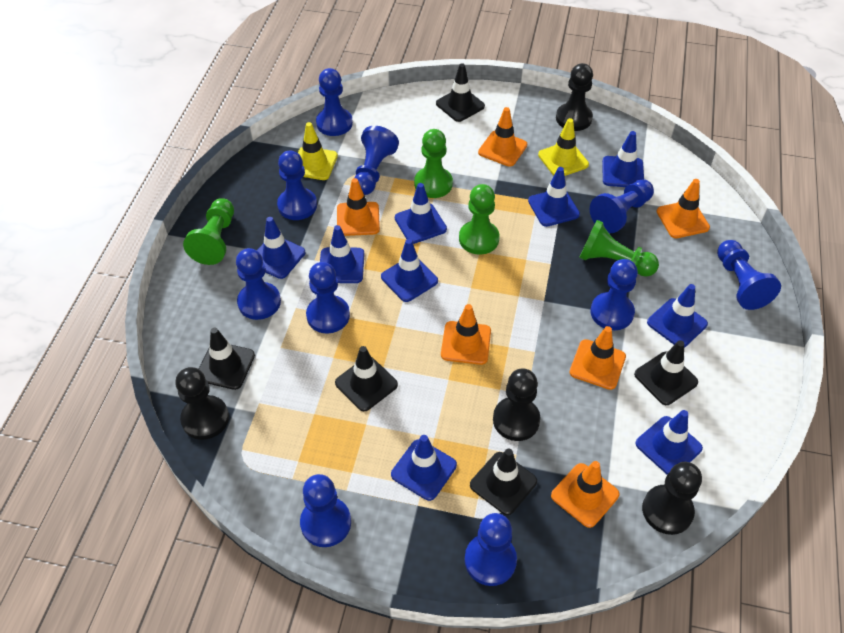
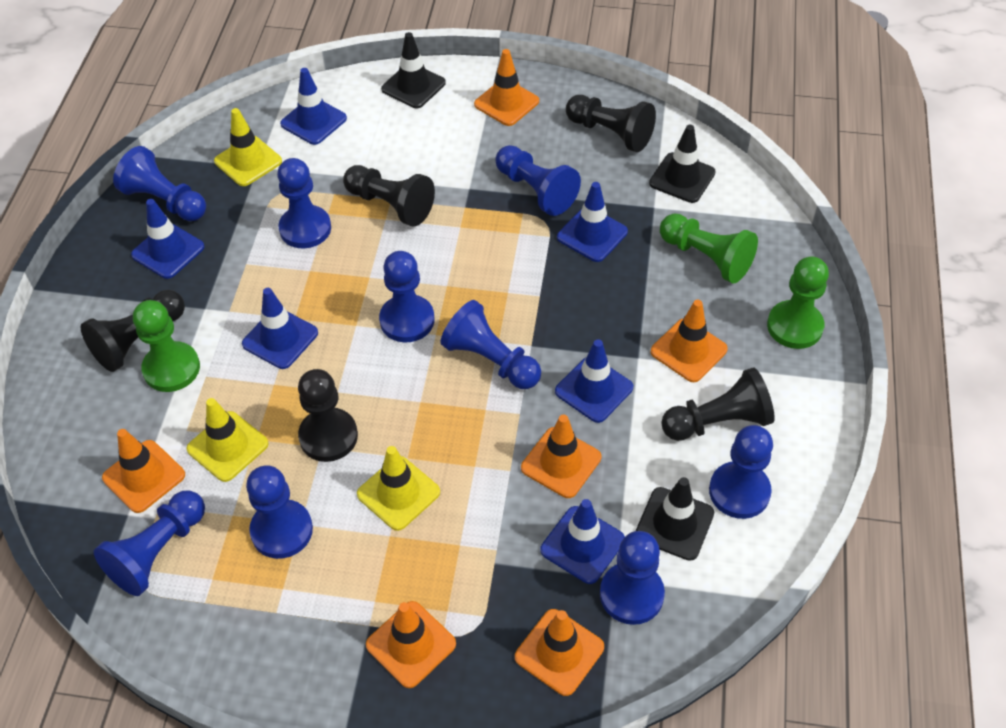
black pawn: 4 -> 5
black traffic cone: 5 -> 3
blue pawn: 10 -> 9
blue traffic cone: 9 -> 6
green pawn: 4 -> 3
yellow traffic cone: 2 -> 3

